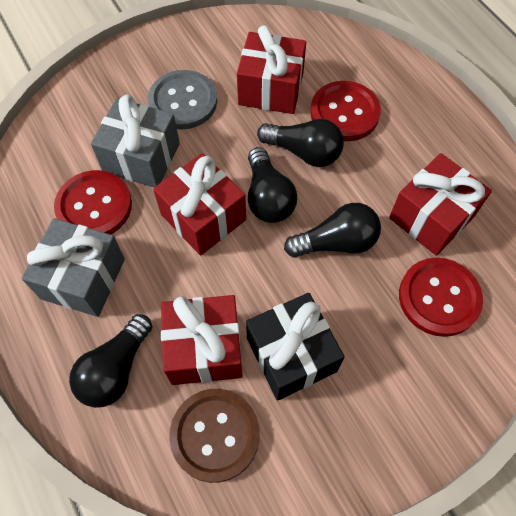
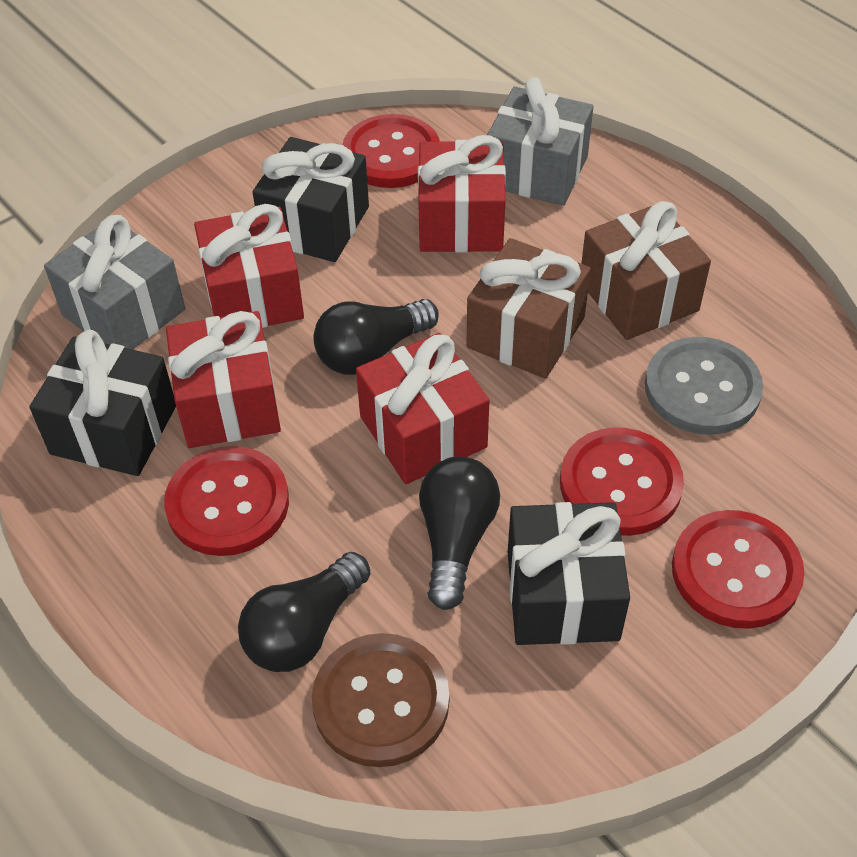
black gift: 1 -> 3
black light bulb: 4 -> 3
brown gift: 0 -> 2
red button: 3 -> 4

